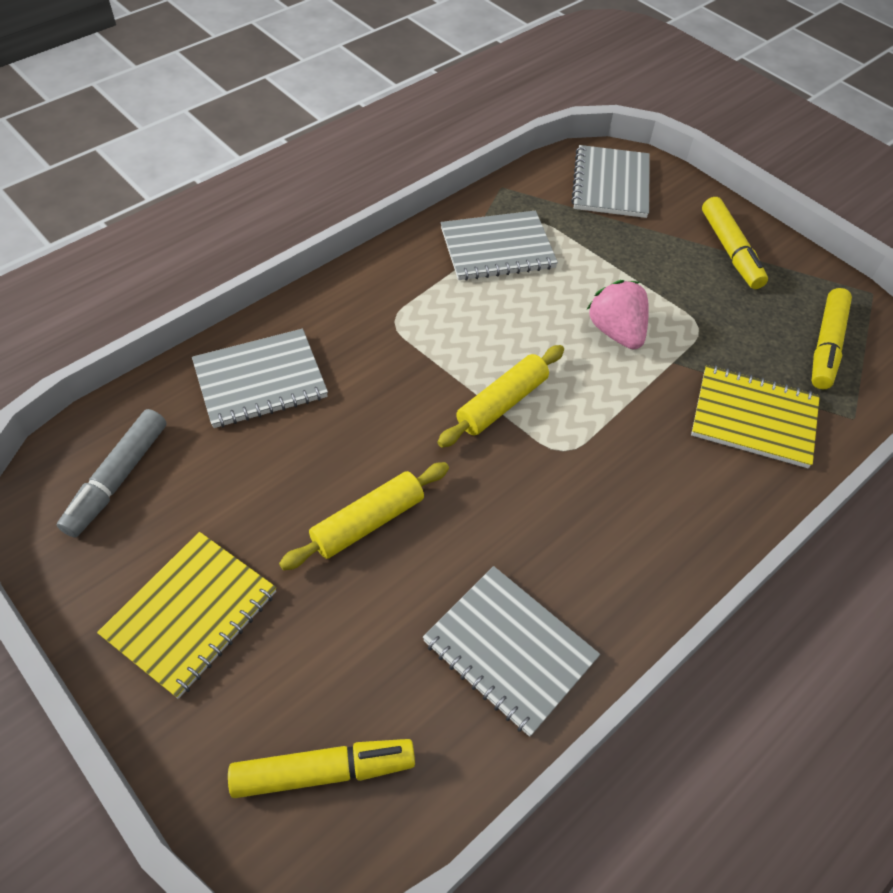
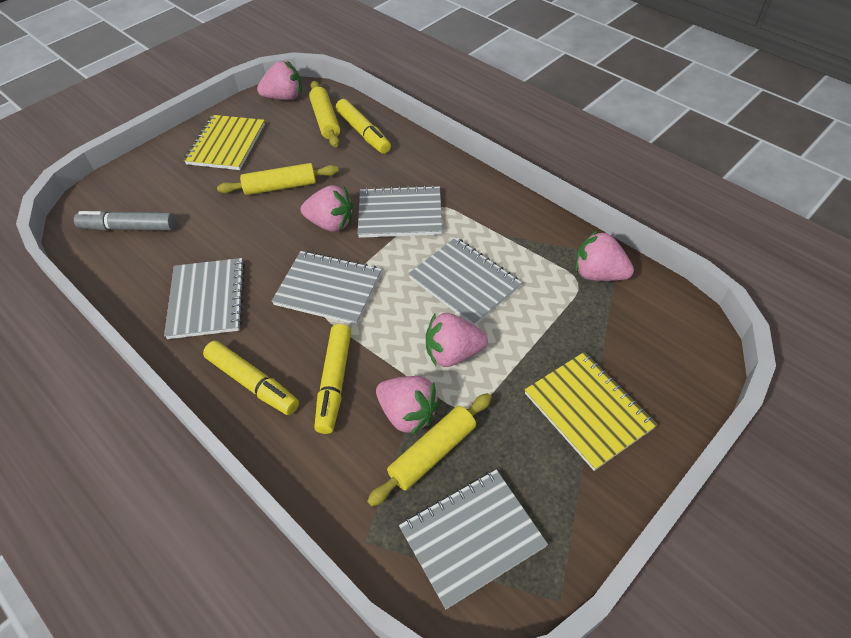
grey notebook: 4 -> 5
pink strawberry: 1 -> 5
yellow rolling pin: 2 -> 3

